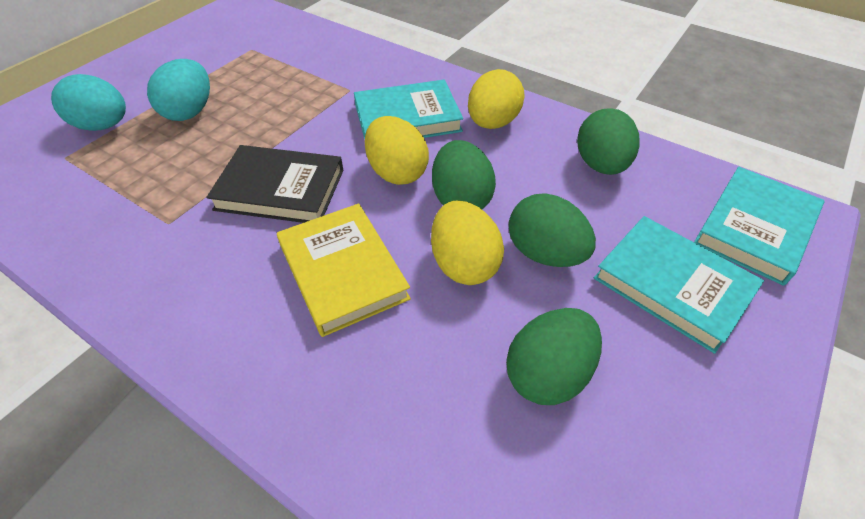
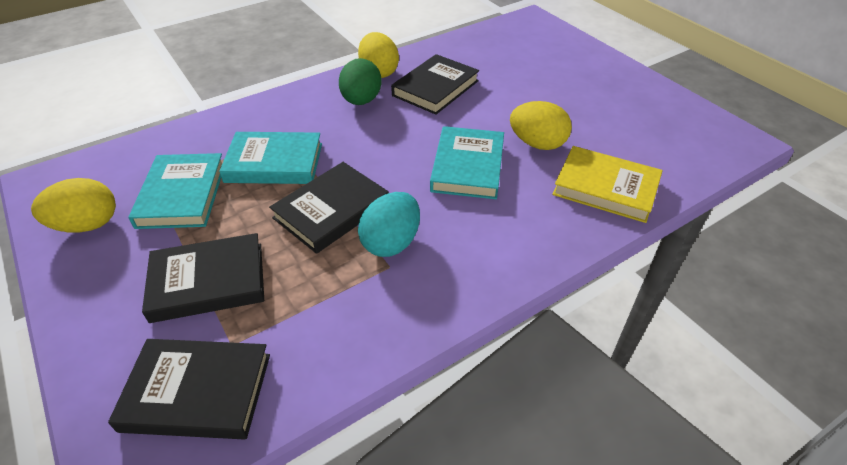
black book: 1 -> 4
green egg: 4 -> 1
turquoise egg: 2 -> 1

